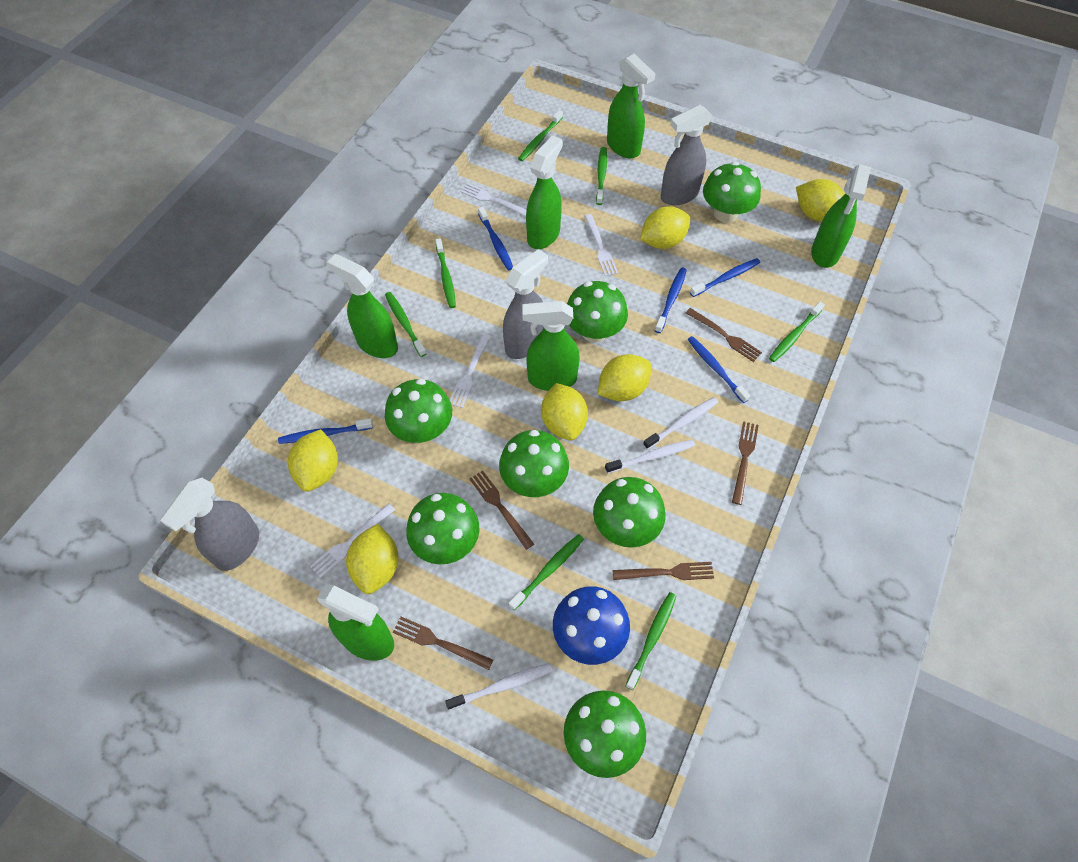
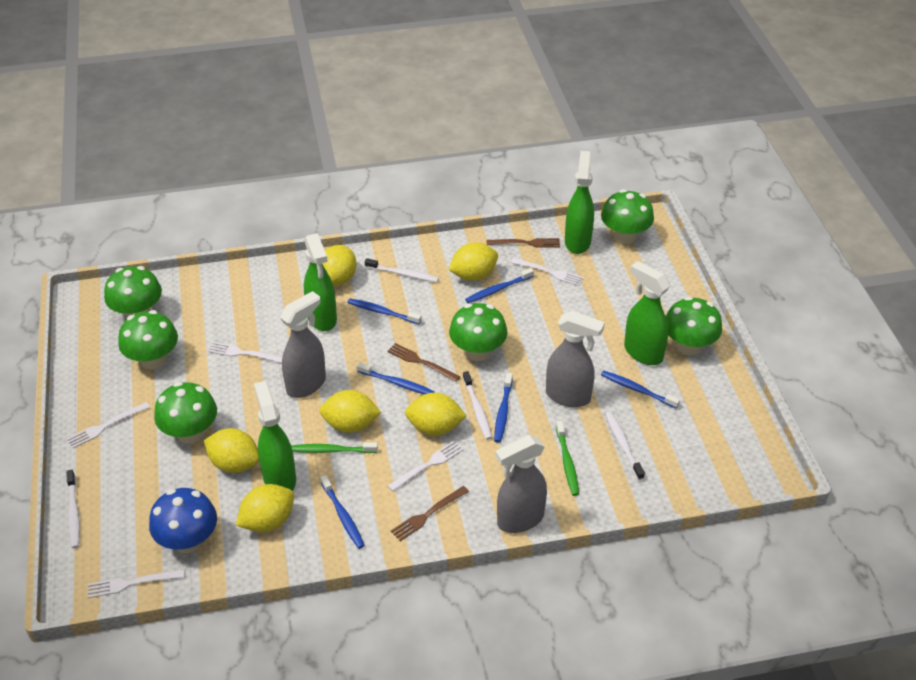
blue toothbrush: 5 -> 6
brown fork: 5 -> 3
green mushroom: 7 -> 6
green spray bottle: 6 -> 4
green toothbrush: 7 -> 2
white fork: 4 -> 5
white toothbrush: 3 -> 4

